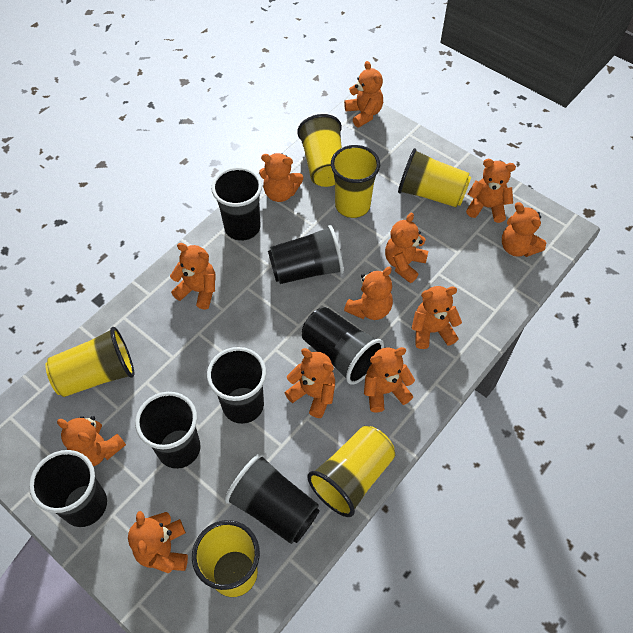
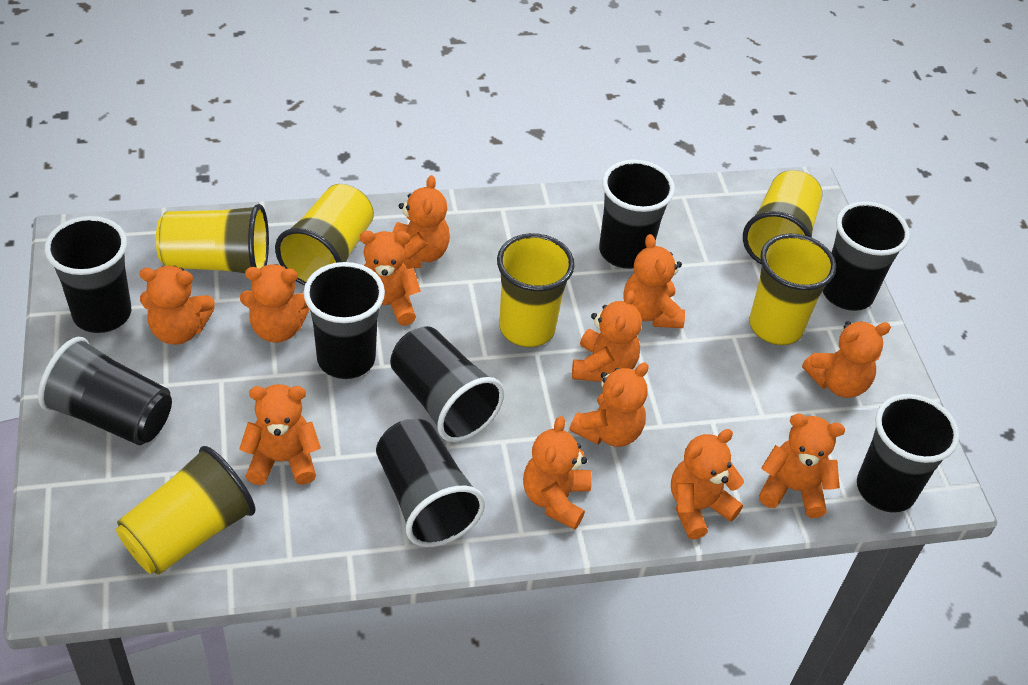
black cup: 7 -> 8

